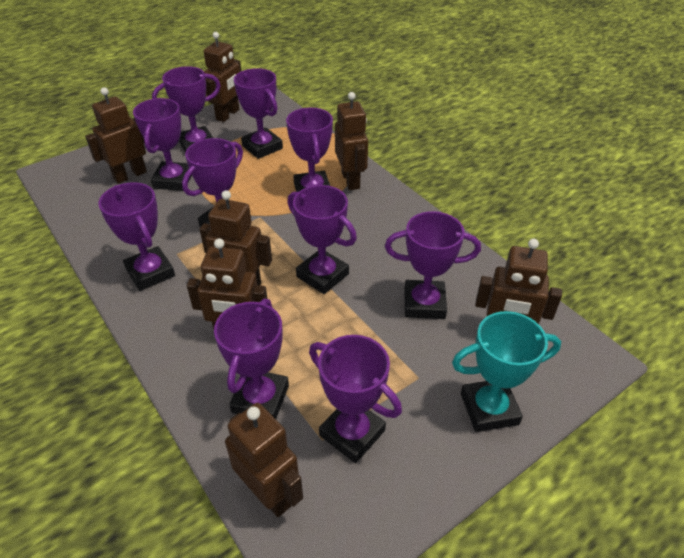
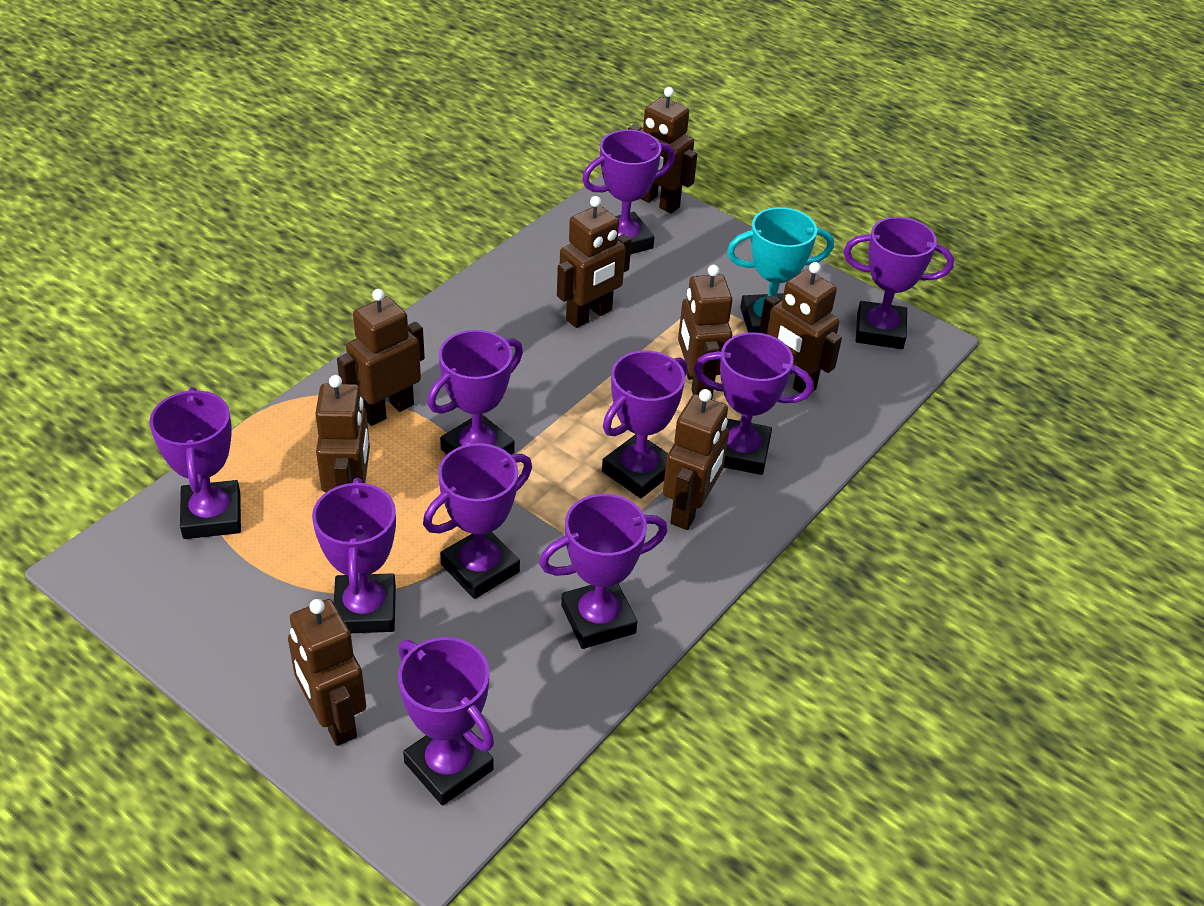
brown robot: 7 -> 8

